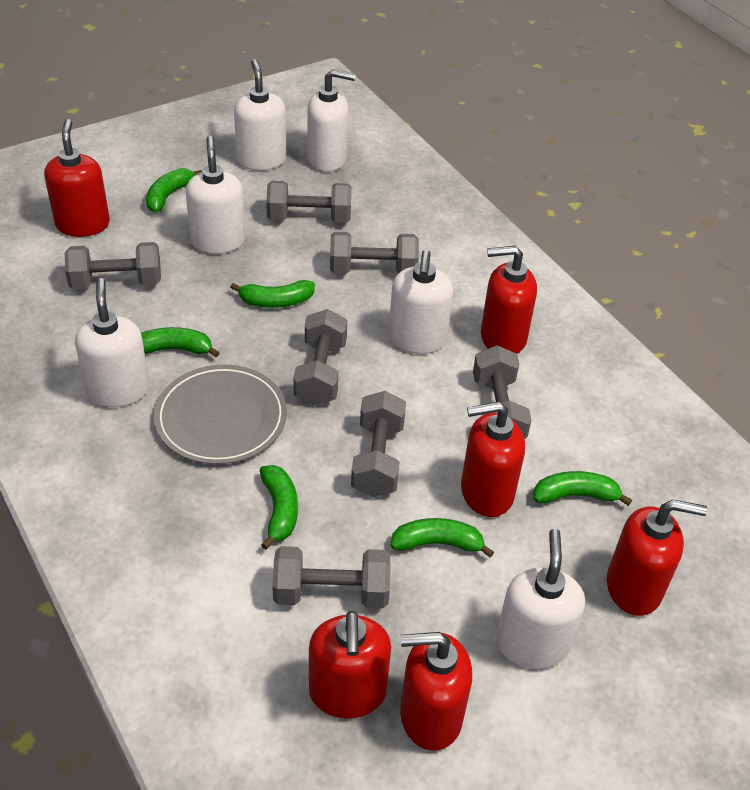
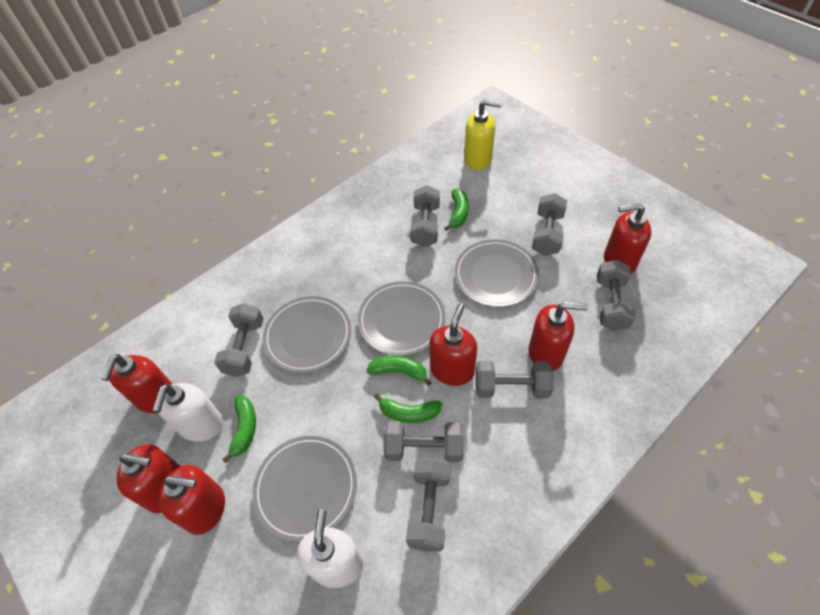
green banana: 6 -> 4
grey plate: 1 -> 4
white soap dispenser: 6 -> 2
yellow soap dispenser: 0 -> 1

